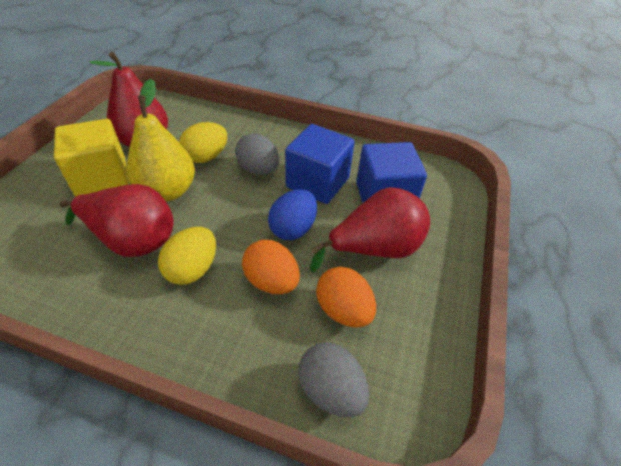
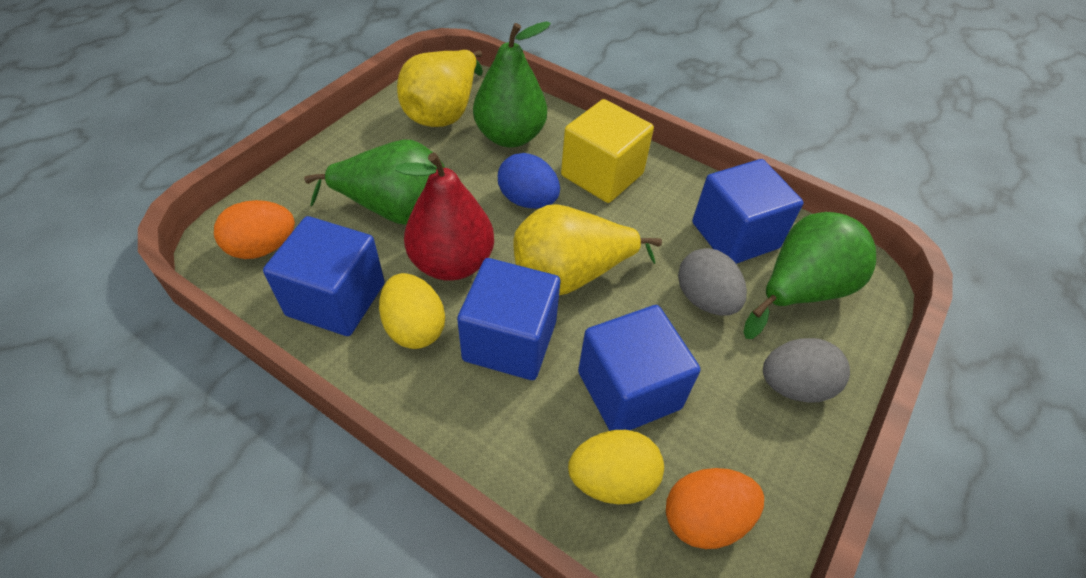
blue cube: 2 -> 4
green pear: 0 -> 3
red pear: 3 -> 1
yellow pear: 1 -> 2

